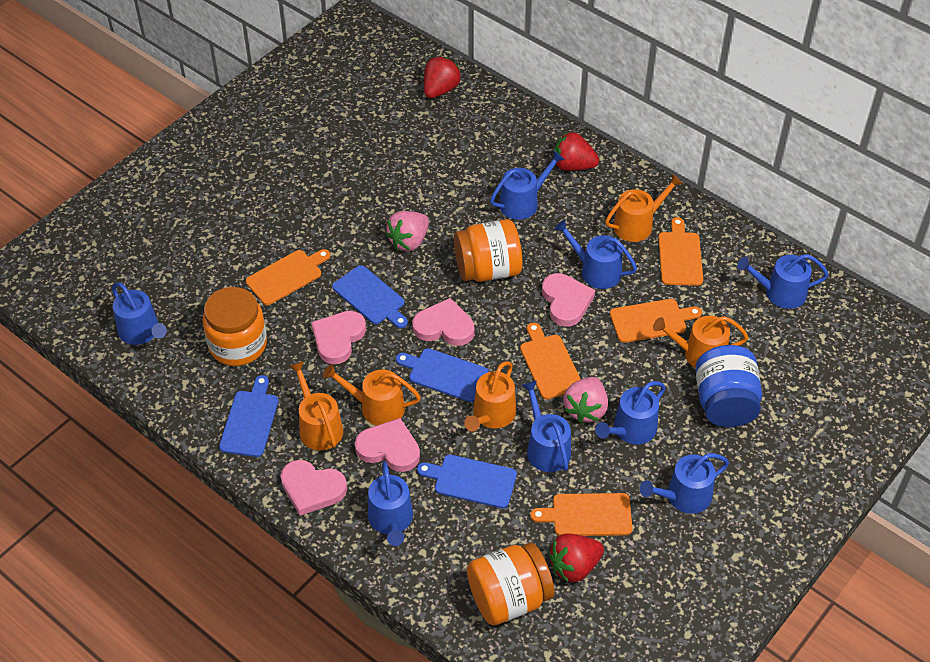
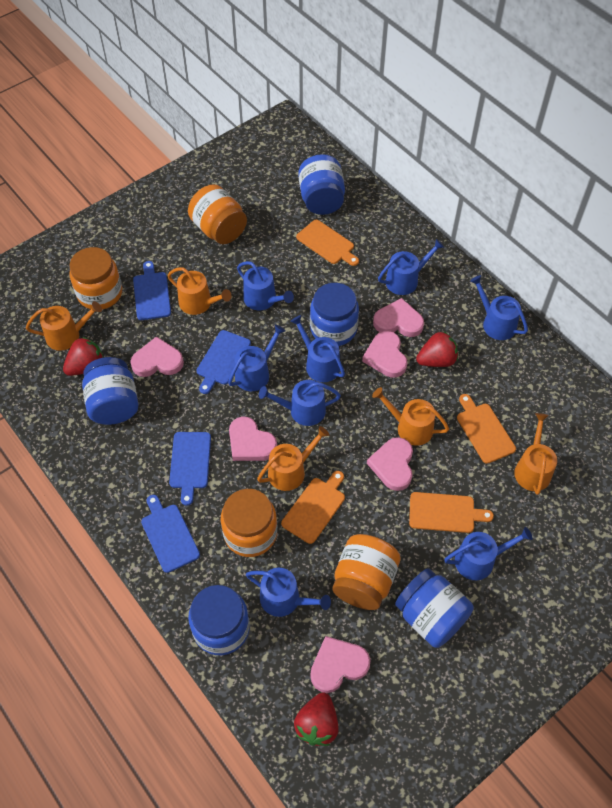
blue jar: 1 -> 5
orange cutting board: 5 -> 4
orange jar: 3 -> 4
pink heart: 5 -> 6
pink strawberry: 2 -> 0

